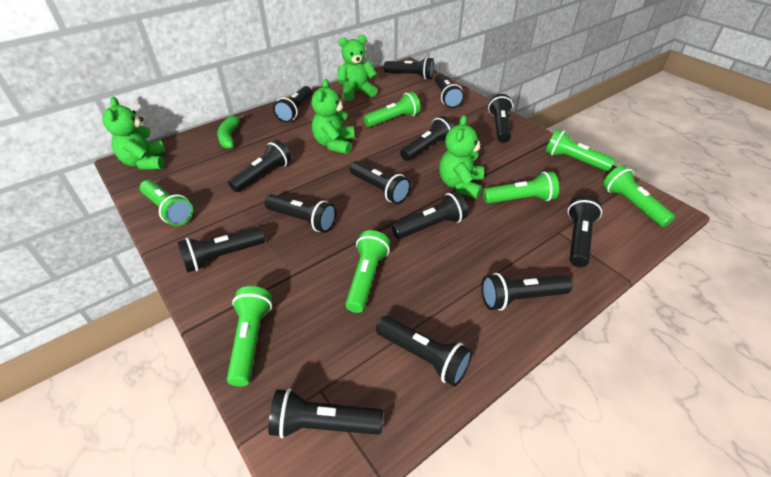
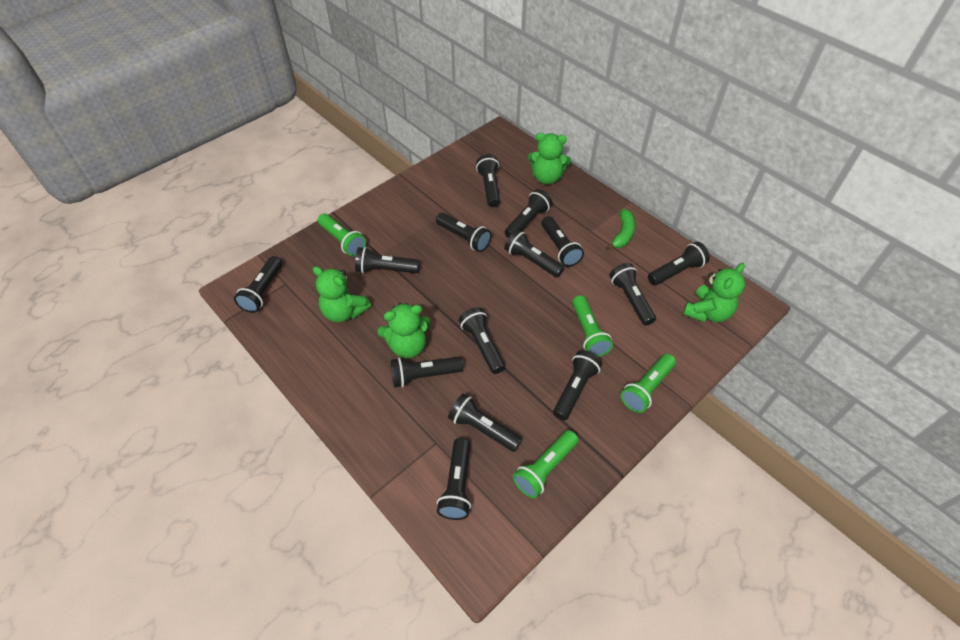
green flashlight: 7 -> 4

